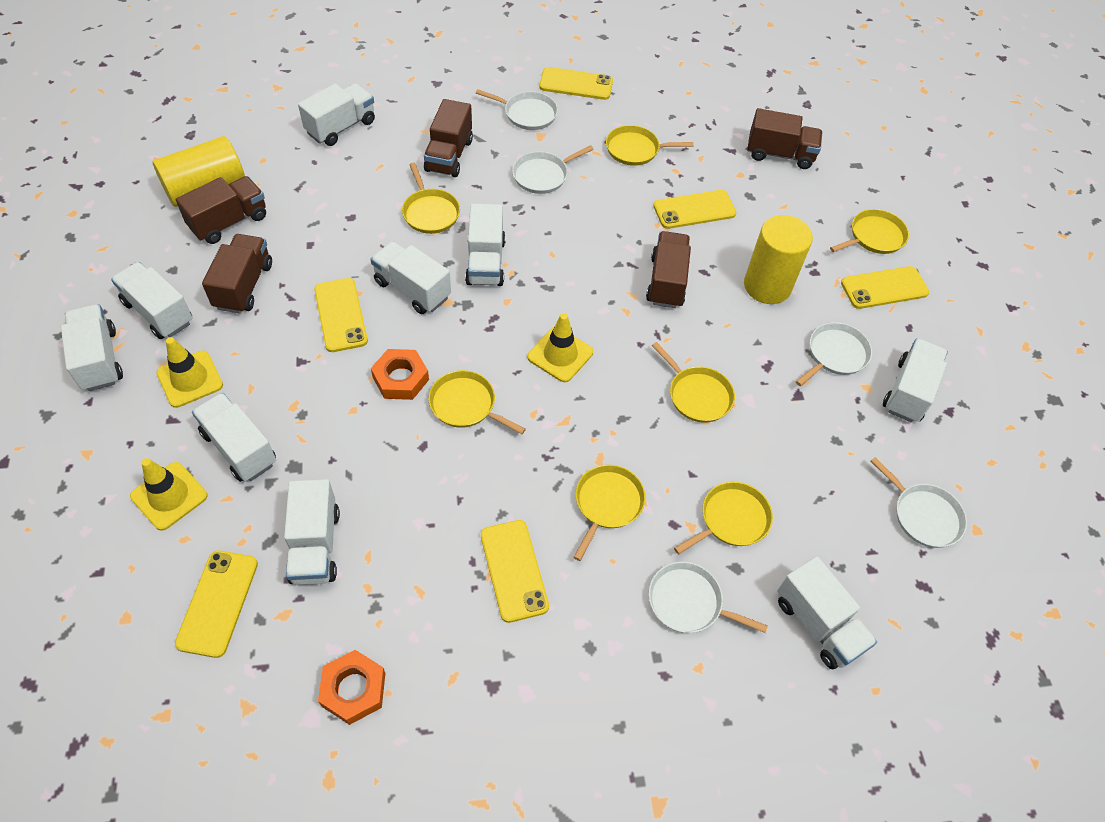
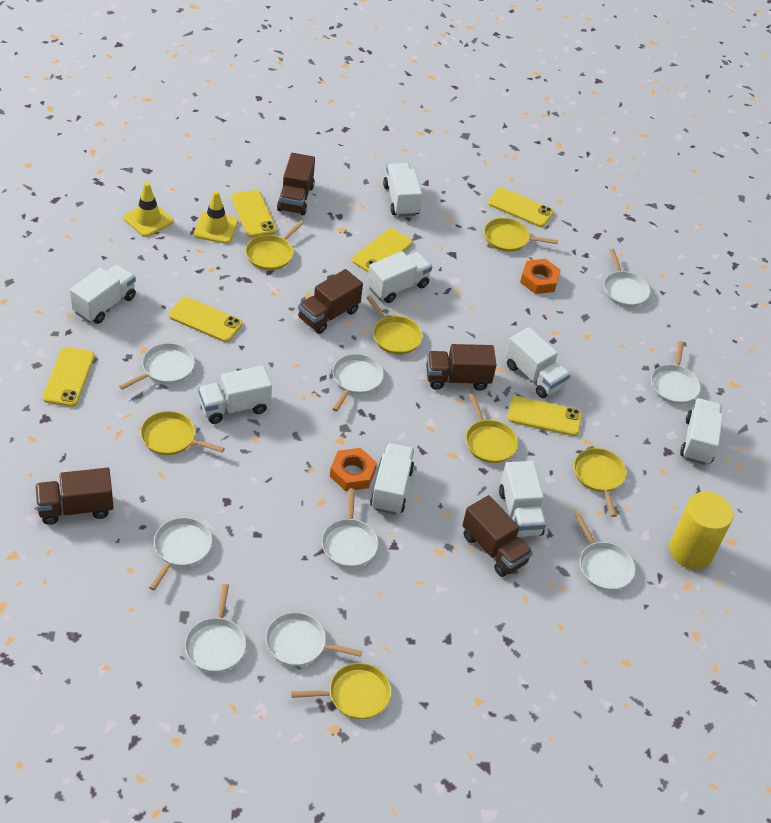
white pan: 5 -> 9
white truck: 9 -> 8
yellow cylinder: 2 -> 1
yellow traffic cone: 3 -> 2

